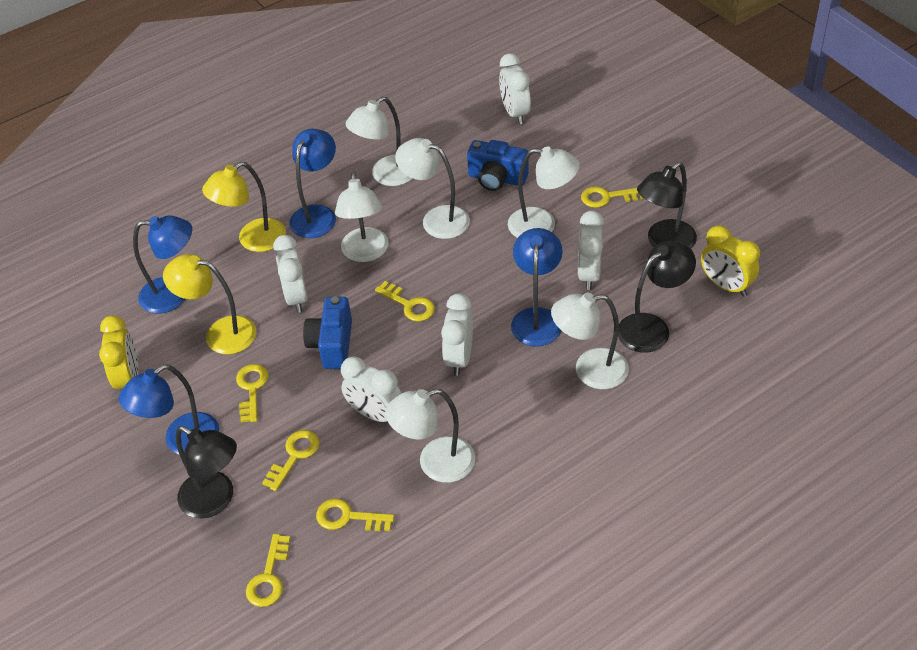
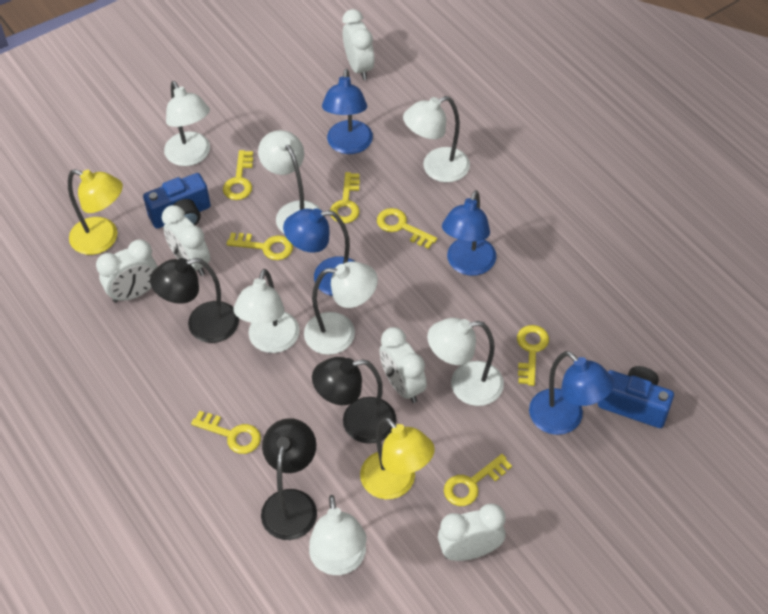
white lamp: 6 -> 7
yellow clock: 2 -> 0
yellow key: 6 -> 7

